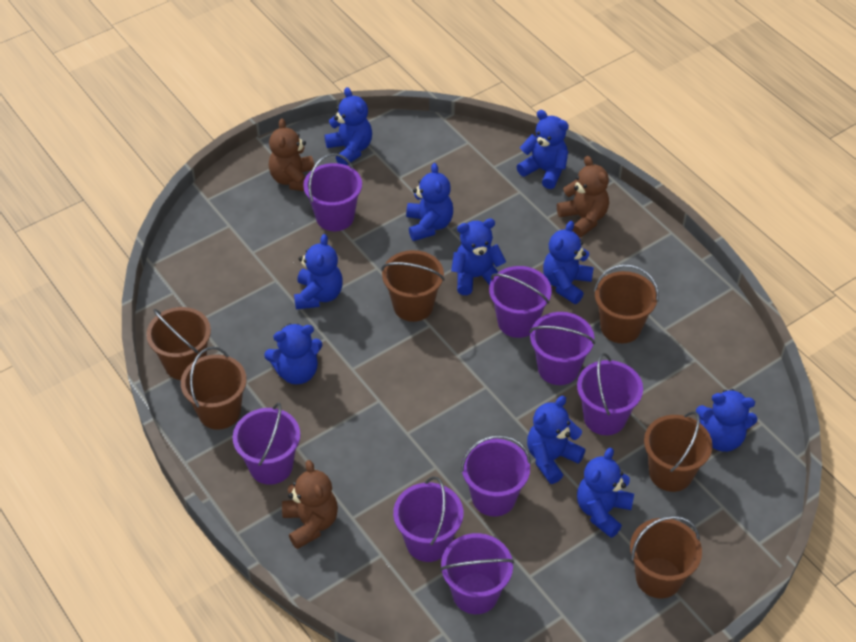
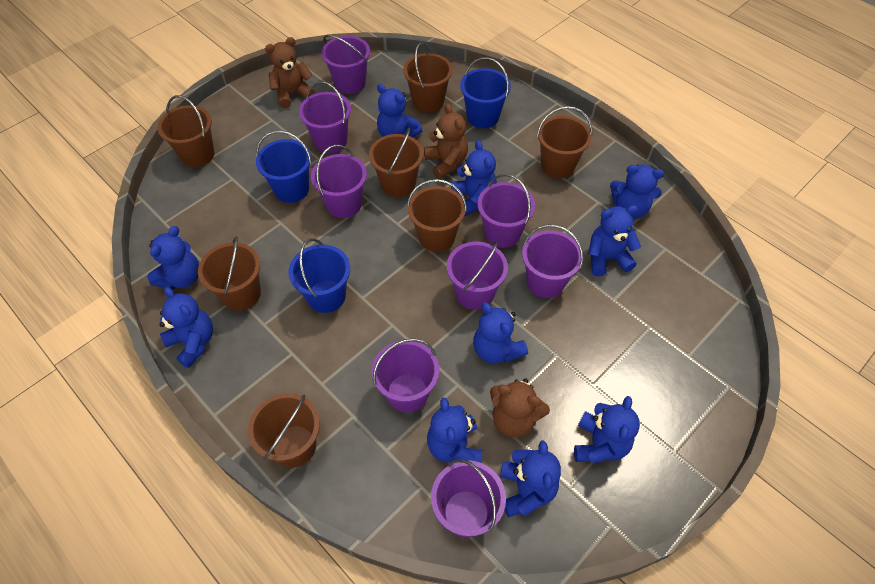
blue bucket: 0 -> 3
brown bucket: 6 -> 7

